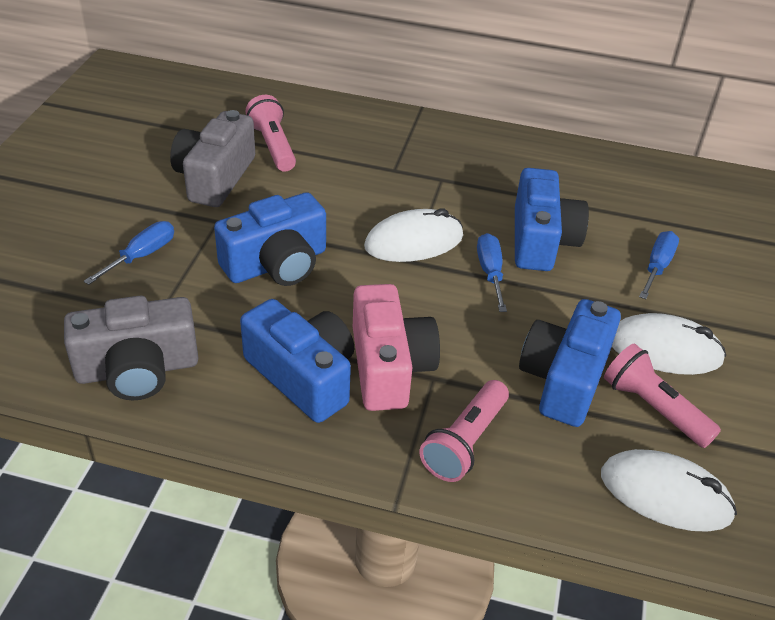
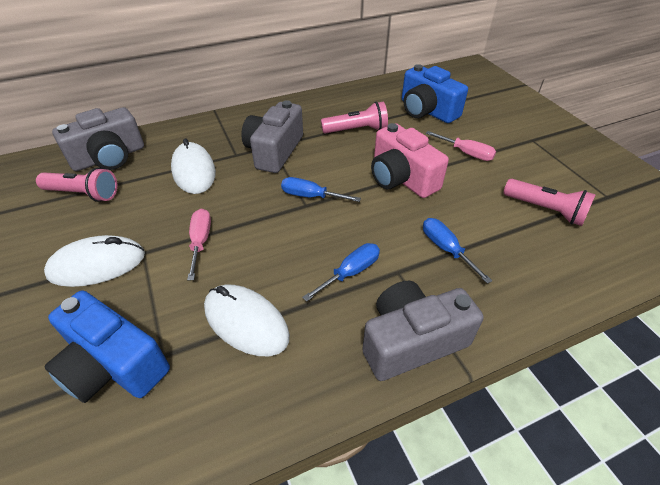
blue camera: 4 -> 2
grey camera: 2 -> 3
pink screwdriver: 0 -> 2

